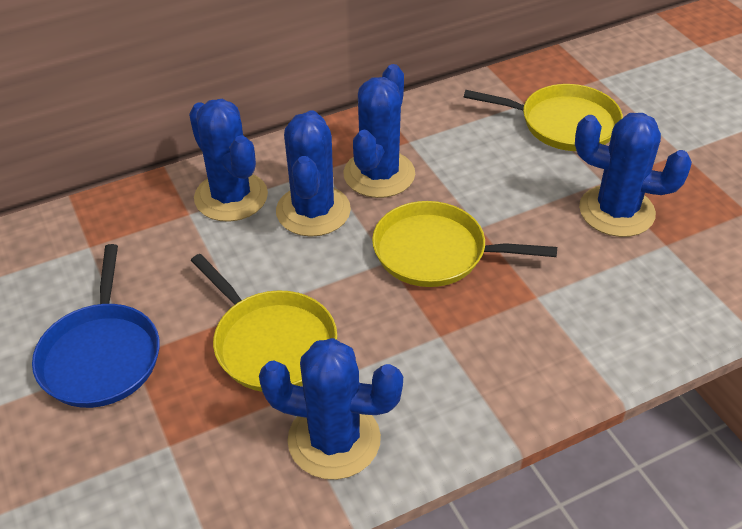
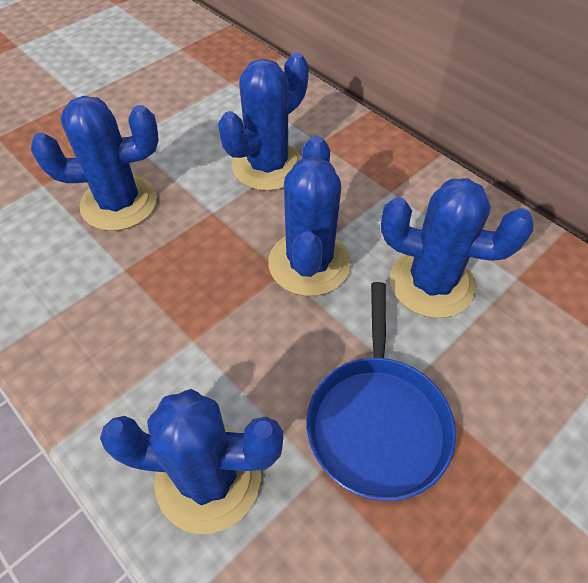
yellow pan: 3 -> 0

